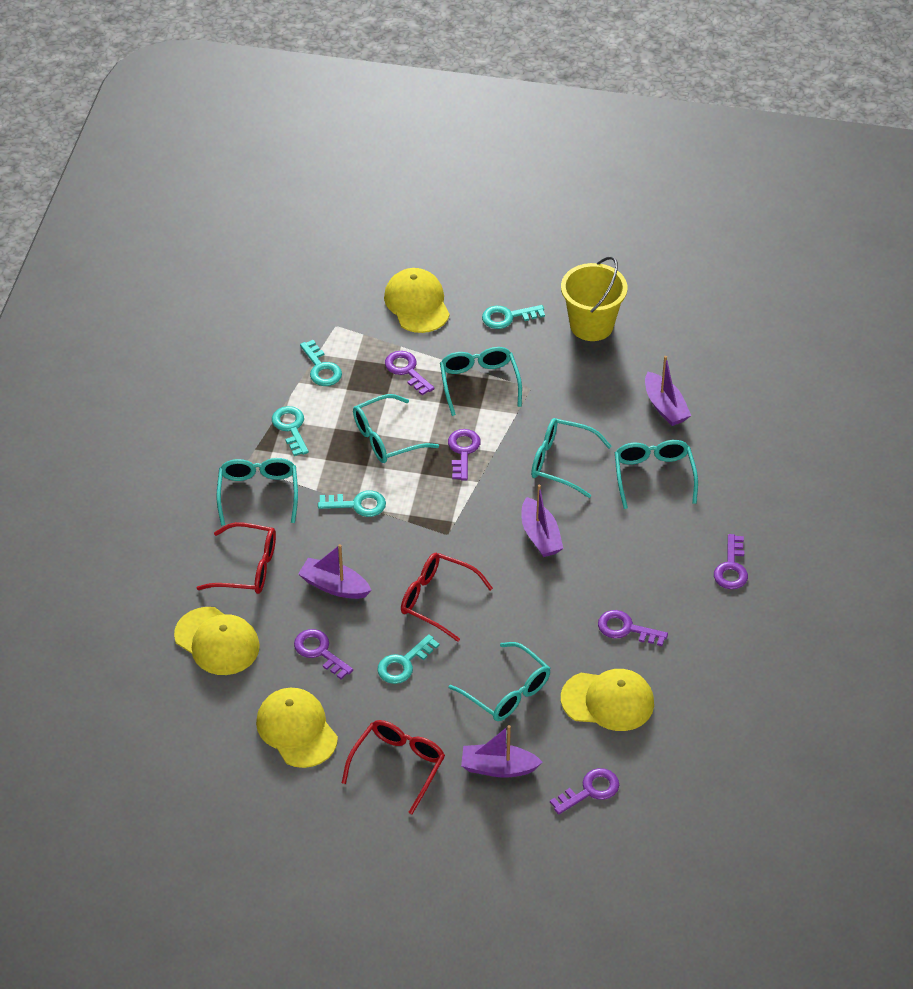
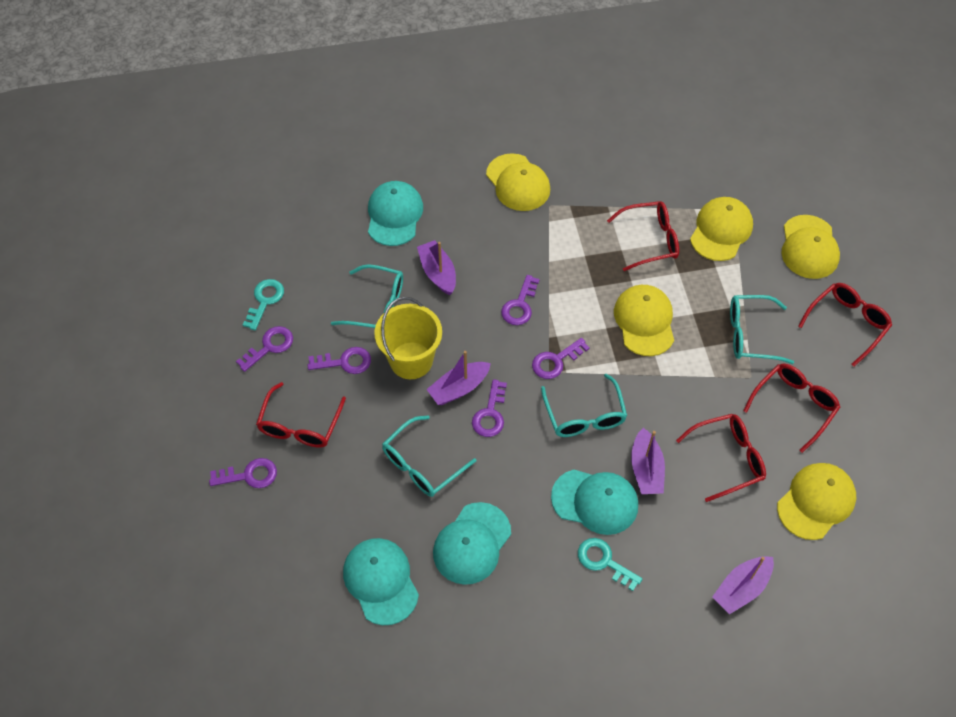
red glasses: 3 -> 5
turquoise cap: 0 -> 4
turquoise glasses: 6 -> 4
turquoise key: 5 -> 2
yellow cap: 4 -> 5

